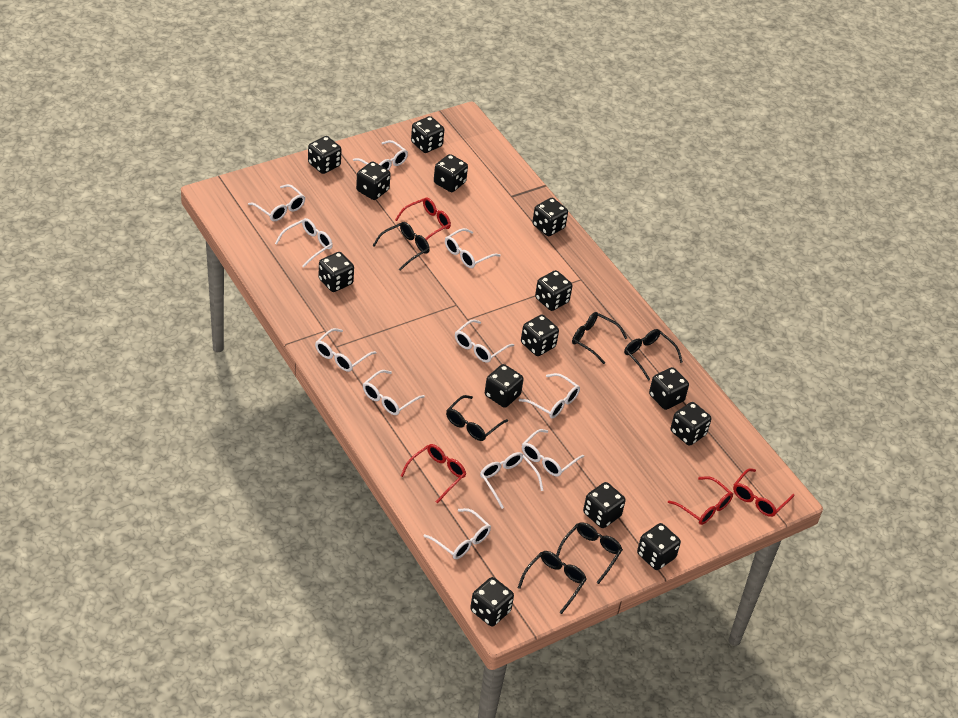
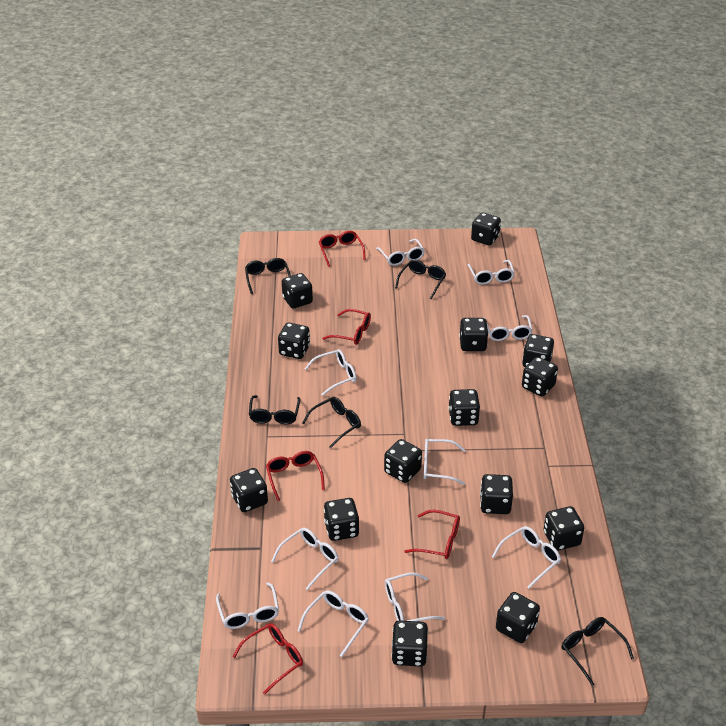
black glasses: 6 -> 5
red glasses: 4 -> 5
white glasses: 11 -> 10

